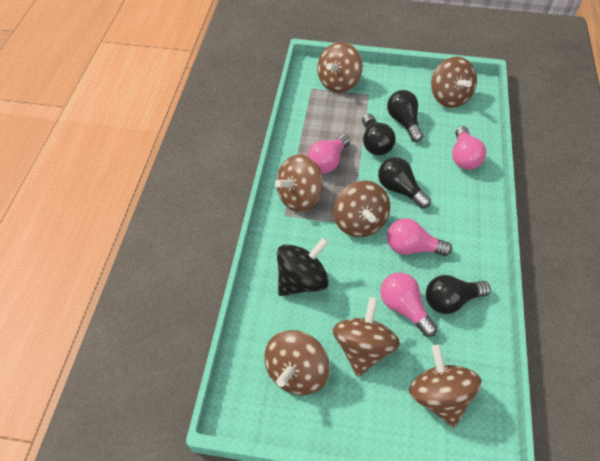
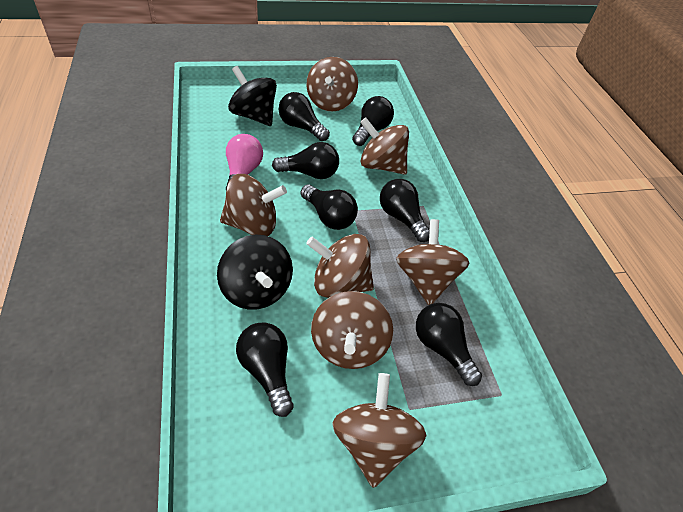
black light bulb: 4 -> 7
black spinning top: 1 -> 2
pink light bulb: 4 -> 1

